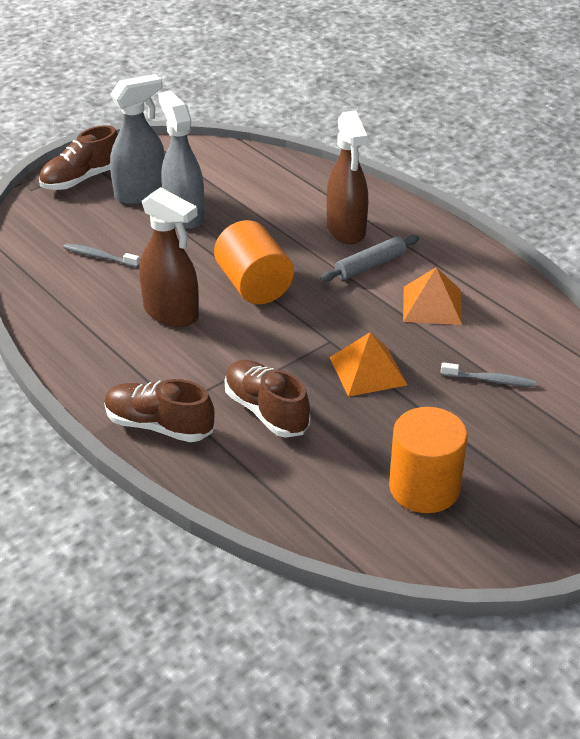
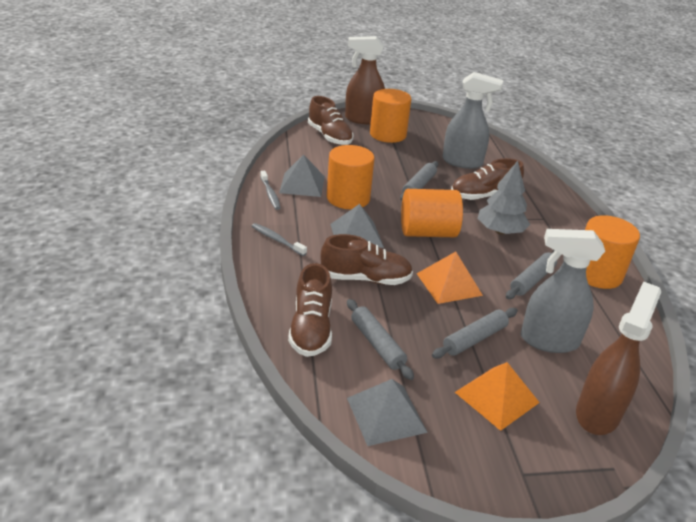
brown shoe: 3 -> 4
grey pyramid: 0 -> 3
grey rolling pin: 1 -> 4
grey tree: 0 -> 1
orange cylinder: 2 -> 4

